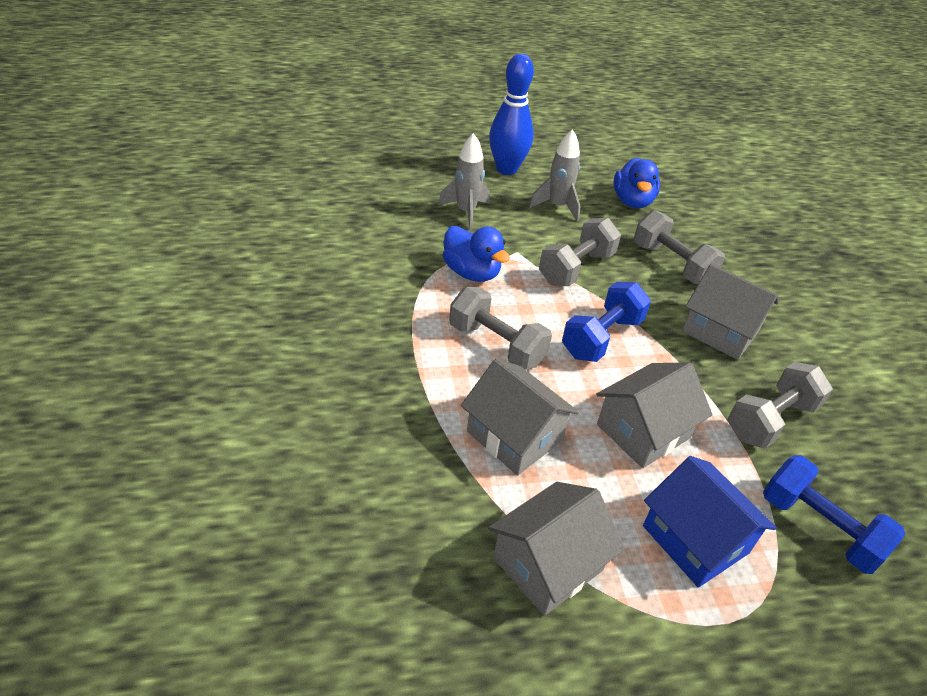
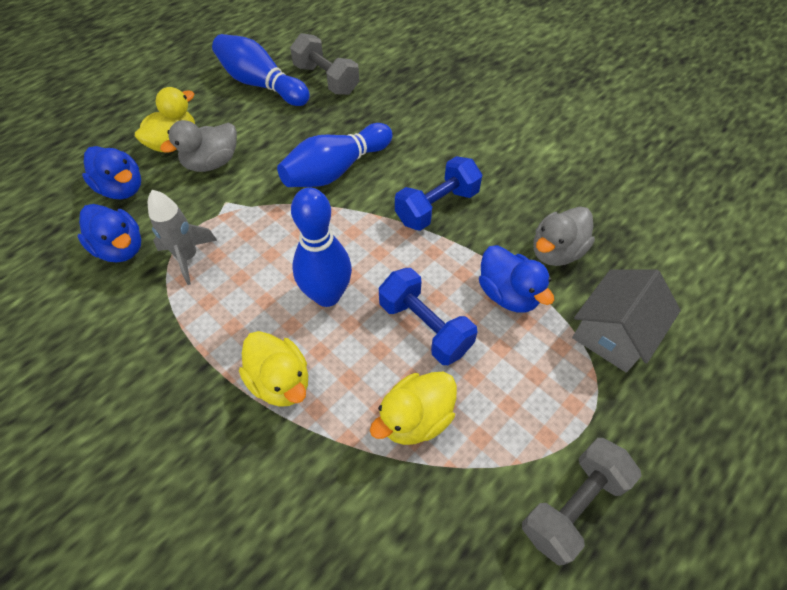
blue bowling pin: 1 -> 3
blue duck: 2 -> 3
blue house: 1 -> 0
grey duck: 0 -> 2
grey dumbbell: 4 -> 2
grey house: 4 -> 1
grey rocket: 2 -> 1
yellow duck: 0 -> 3

